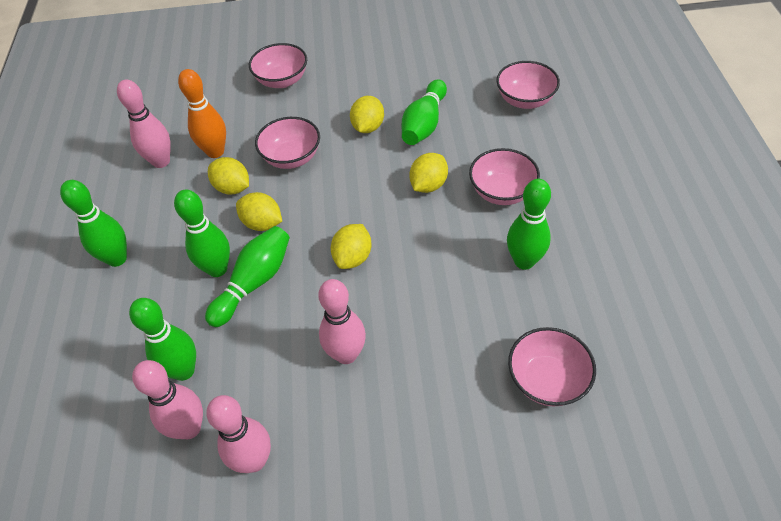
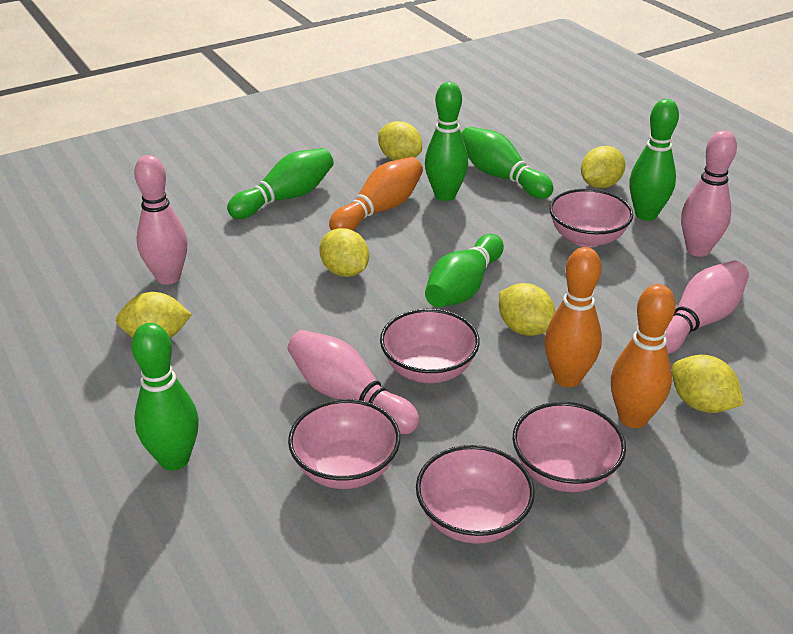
orange bowling pin: 1 -> 3
yellow lemon: 5 -> 6

